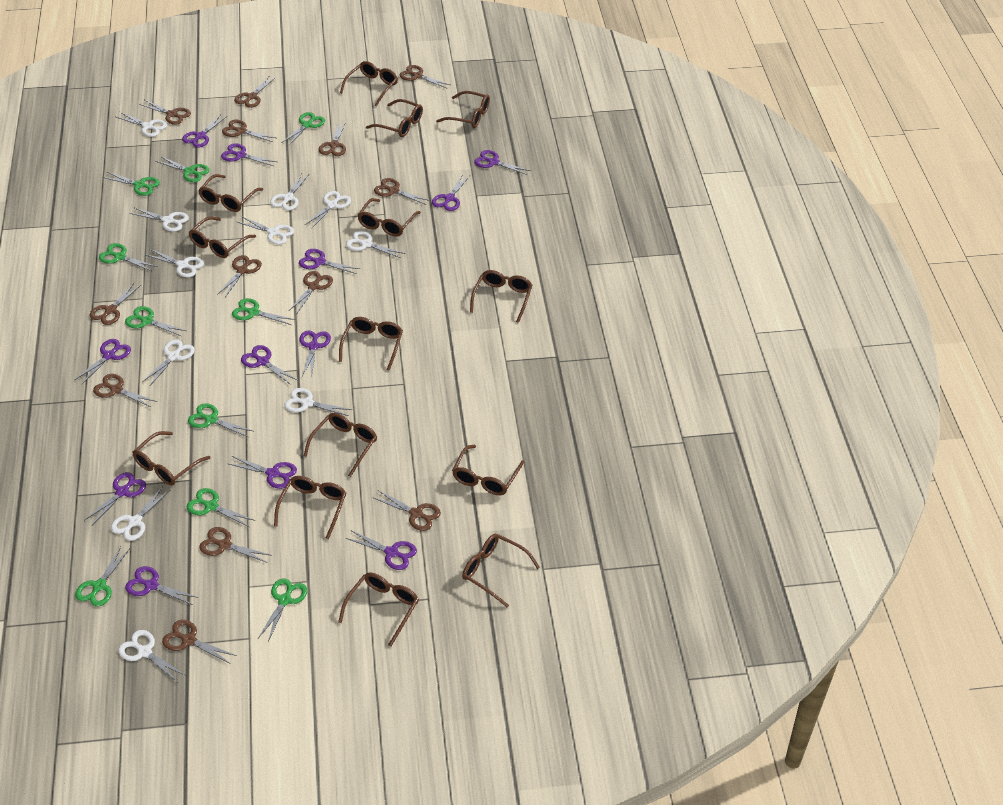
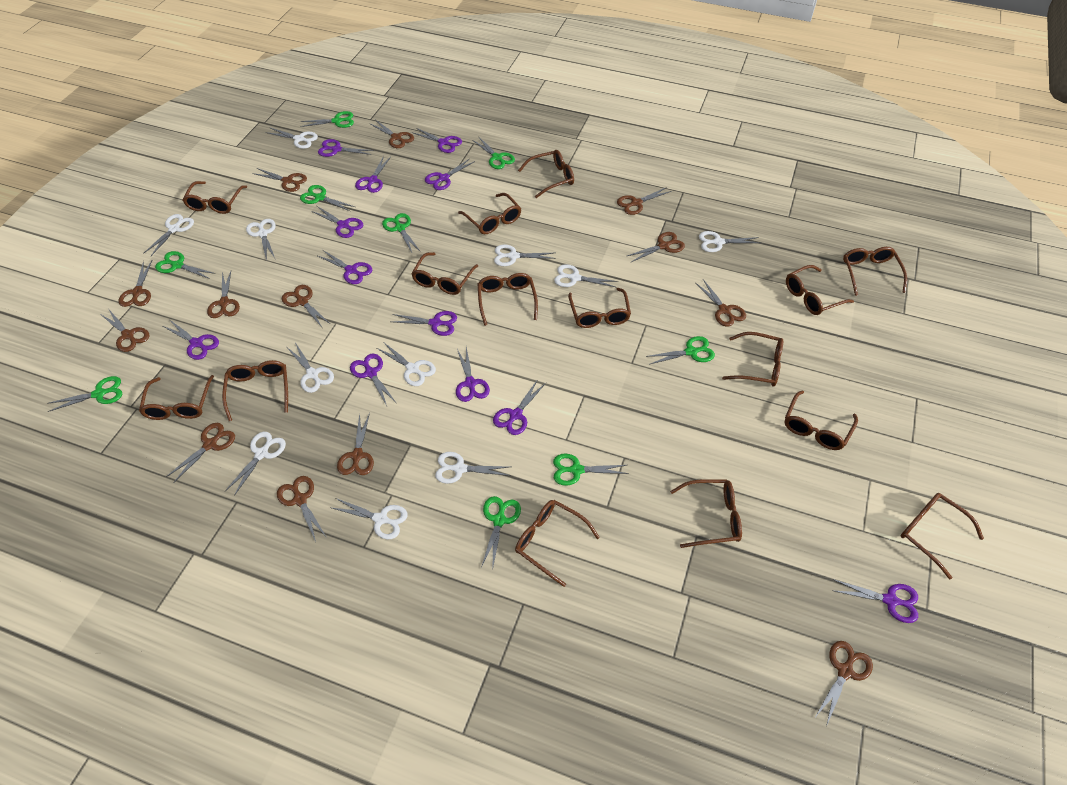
brown glasses: 14 -> 15
green scissors: 10 -> 9

